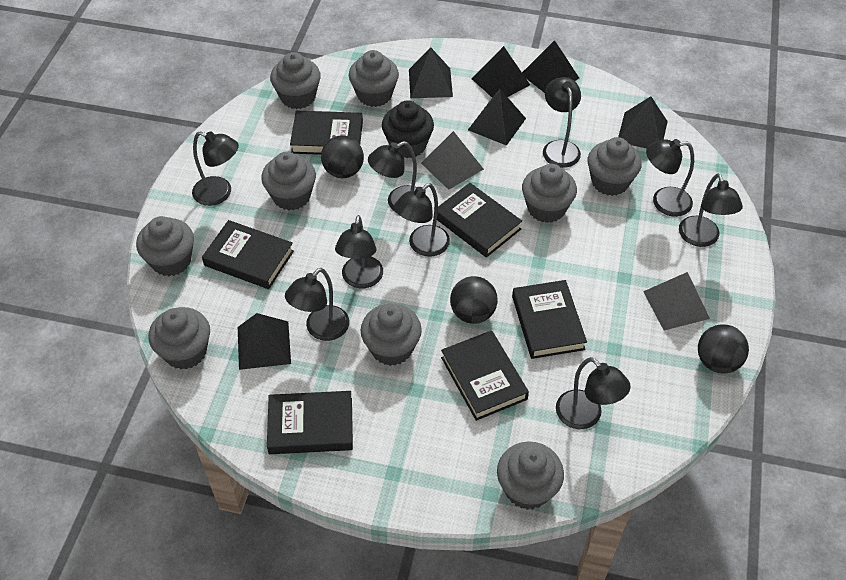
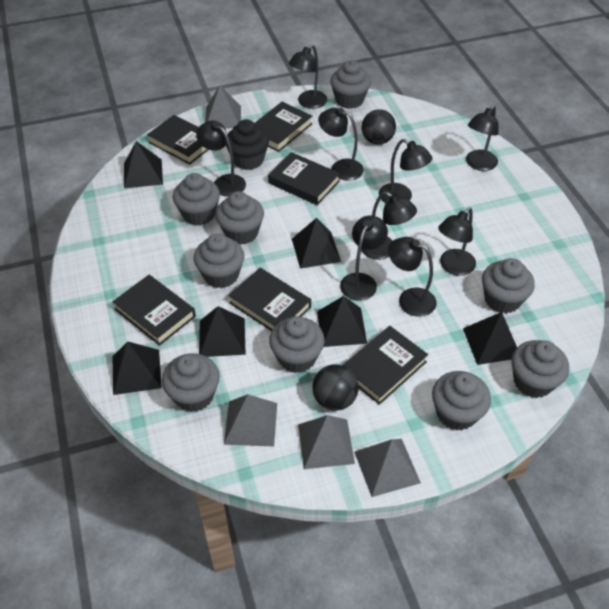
black ball: 3 -> 2
grey pyramid: 2 -> 4

